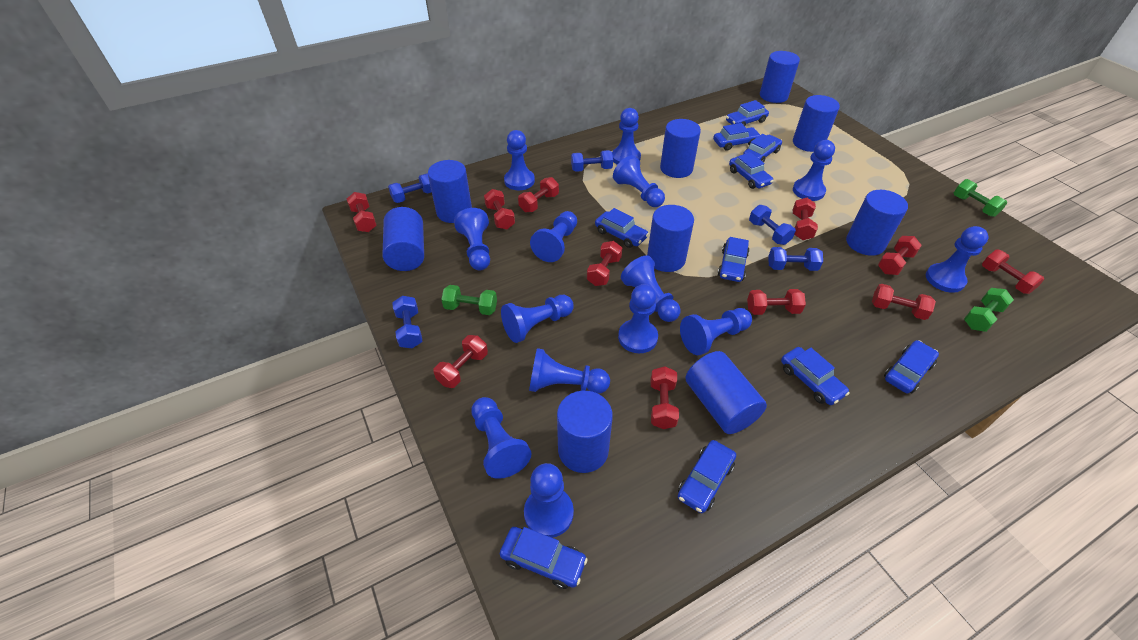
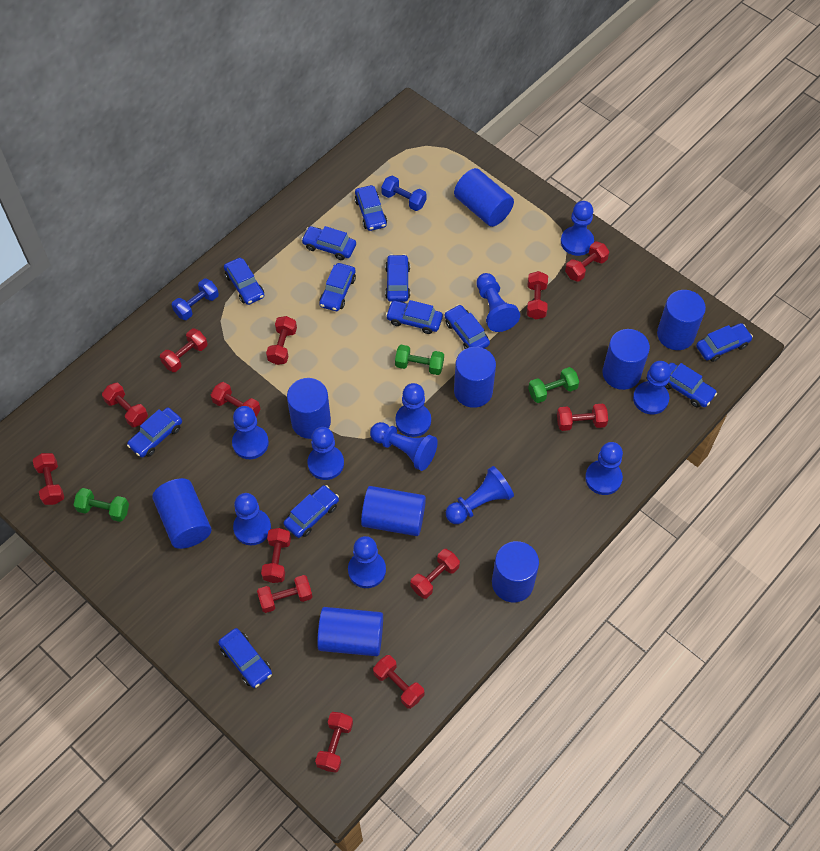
blue car: 10 -> 12
blue dumbbell: 5 -> 2
blue pawn: 14 -> 11
red dumbbell: 11 -> 13

